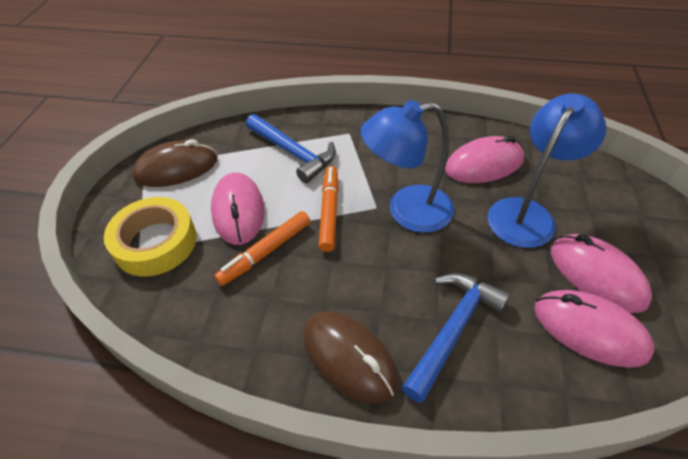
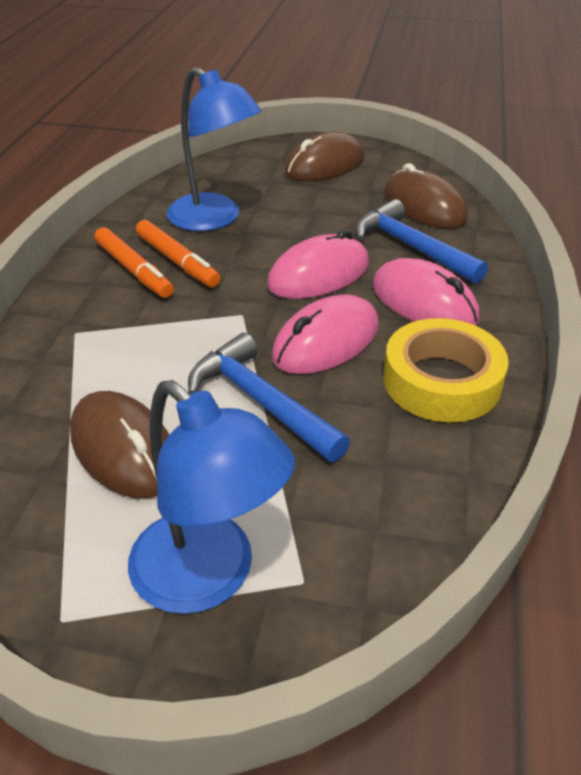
brown mouse: 2 -> 3
pink mouse: 4 -> 3

